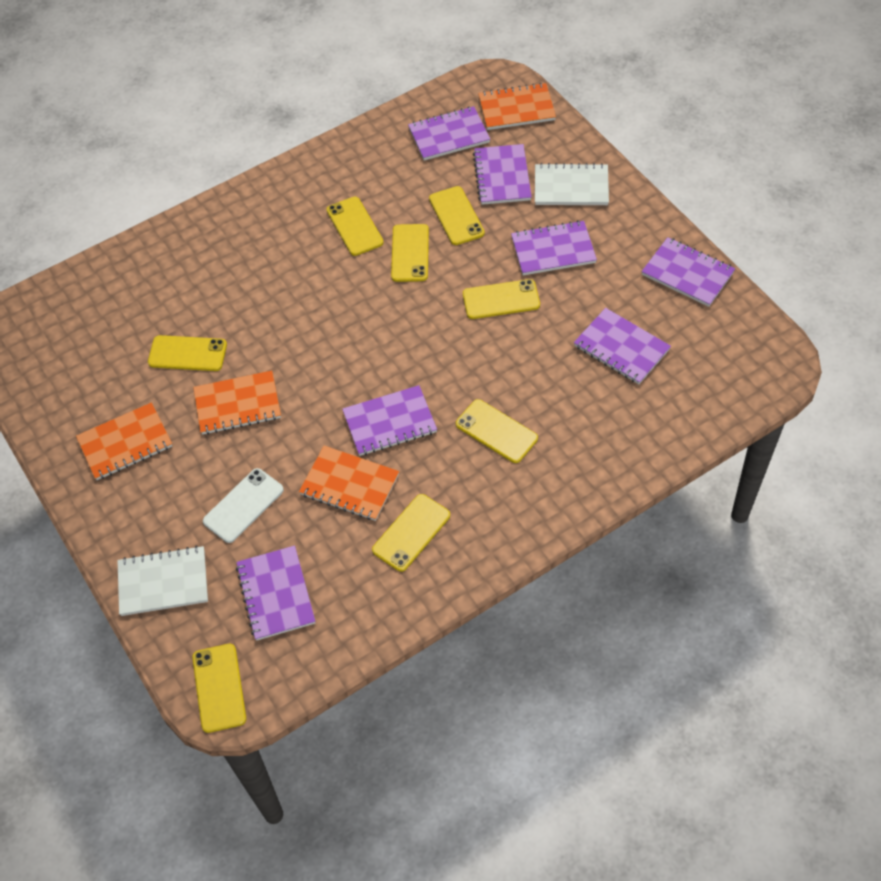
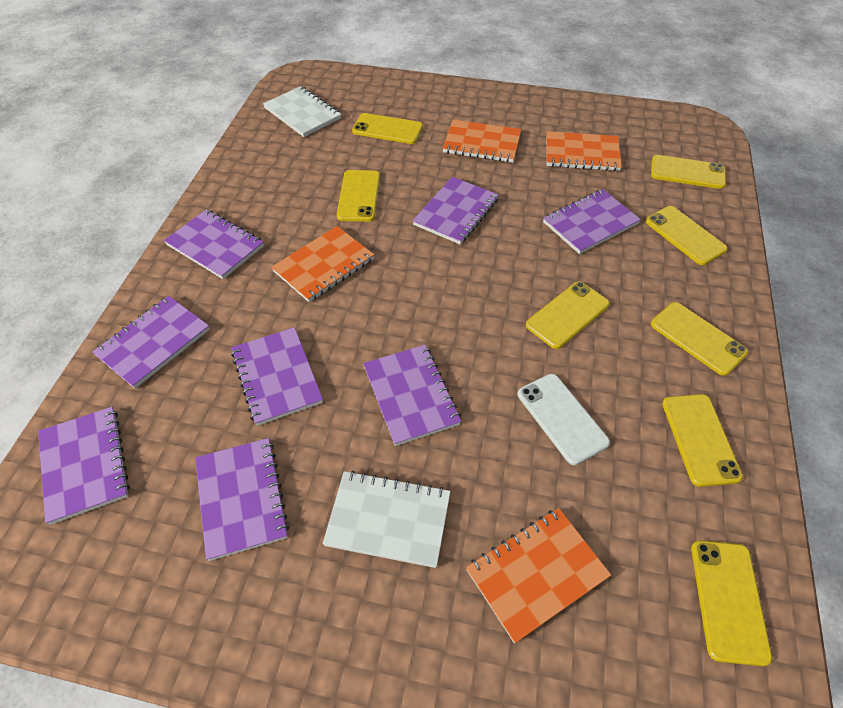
purple notebook: 7 -> 8

